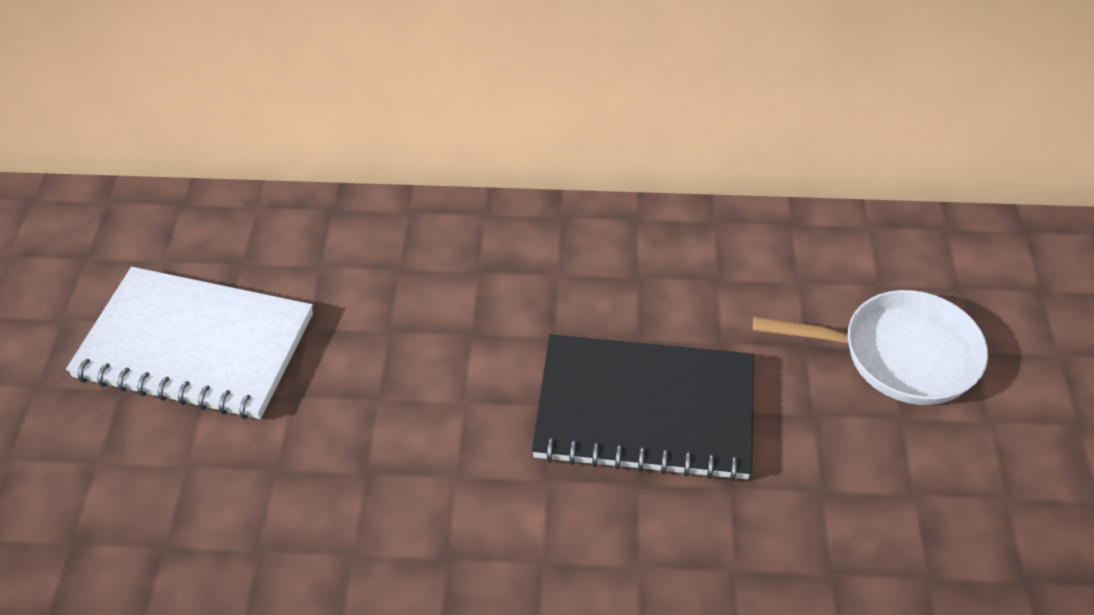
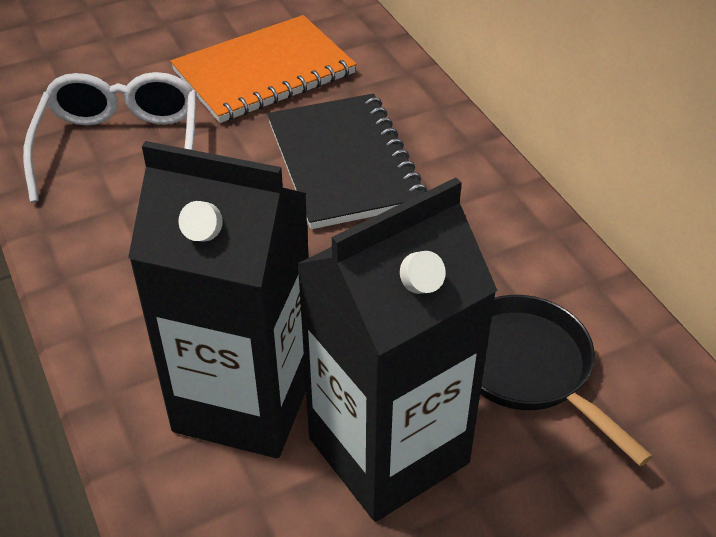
black carton: 0 -> 2
black pan: 0 -> 1
orange notebook: 0 -> 1
white glasses: 0 -> 1
white notebook: 1 -> 0
white pan: 1 -> 0

